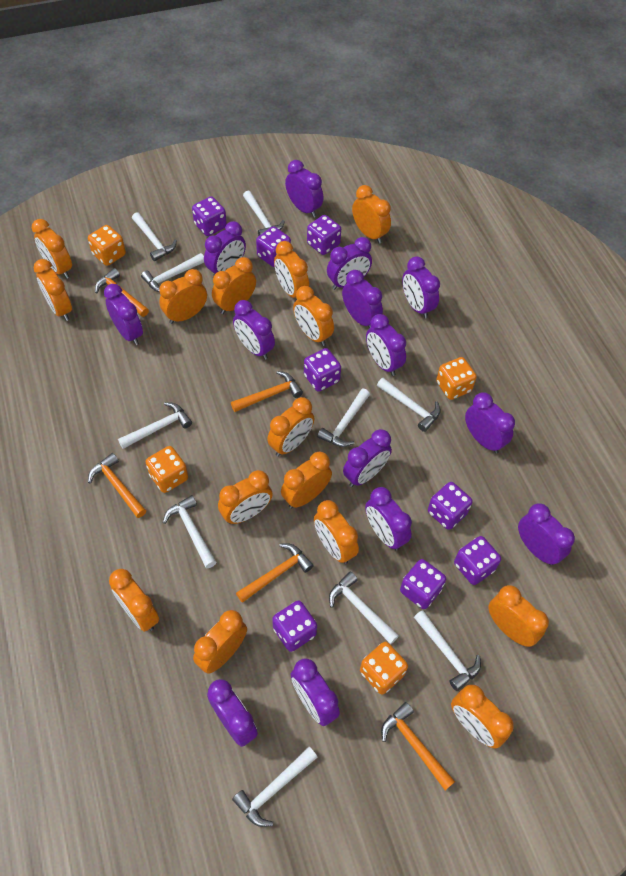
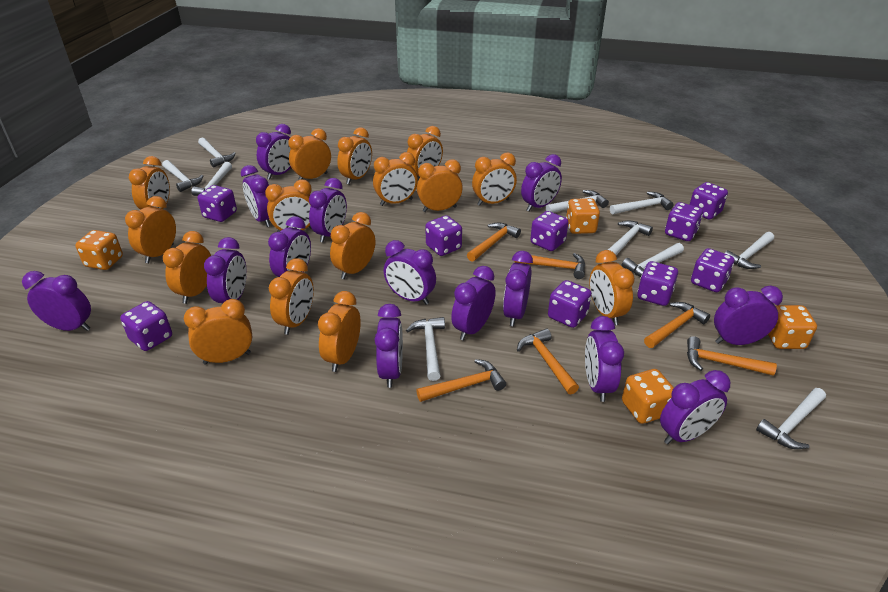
orange hammer: 5 -> 6
purple dice: 8 -> 9

